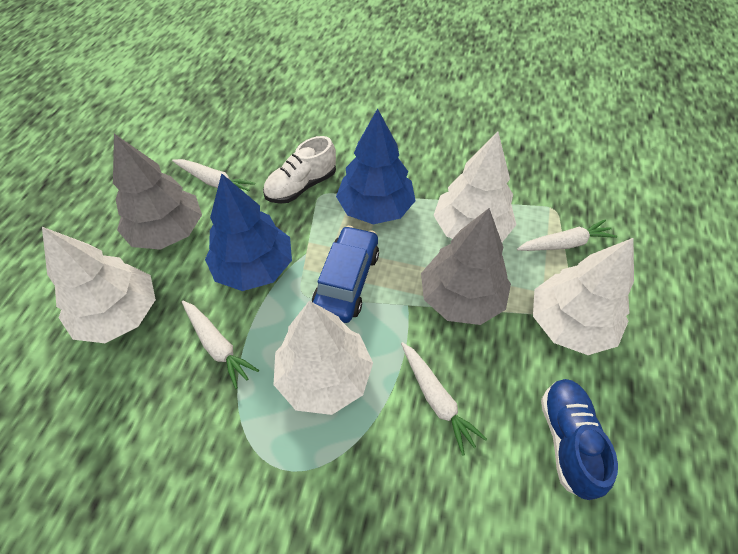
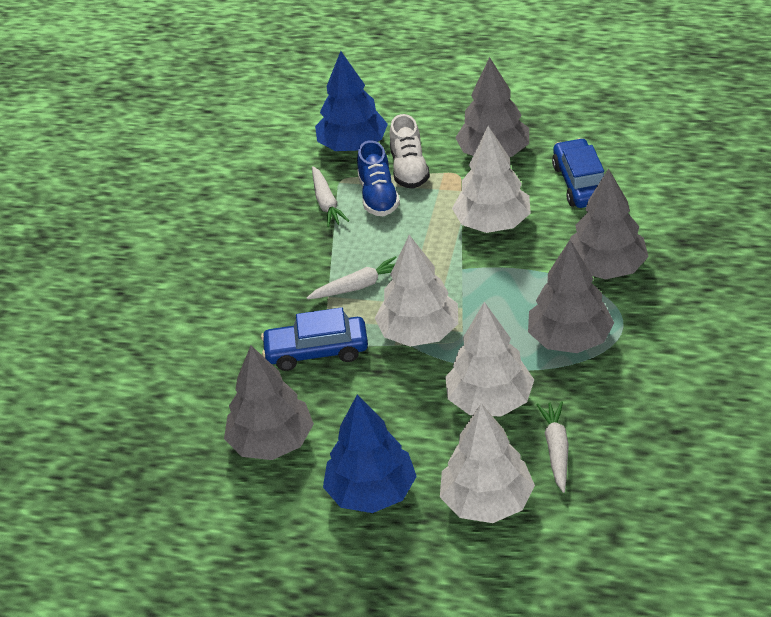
blue car: 1 -> 2
grey tree: 2 -> 4
white carrot: 4 -> 3

